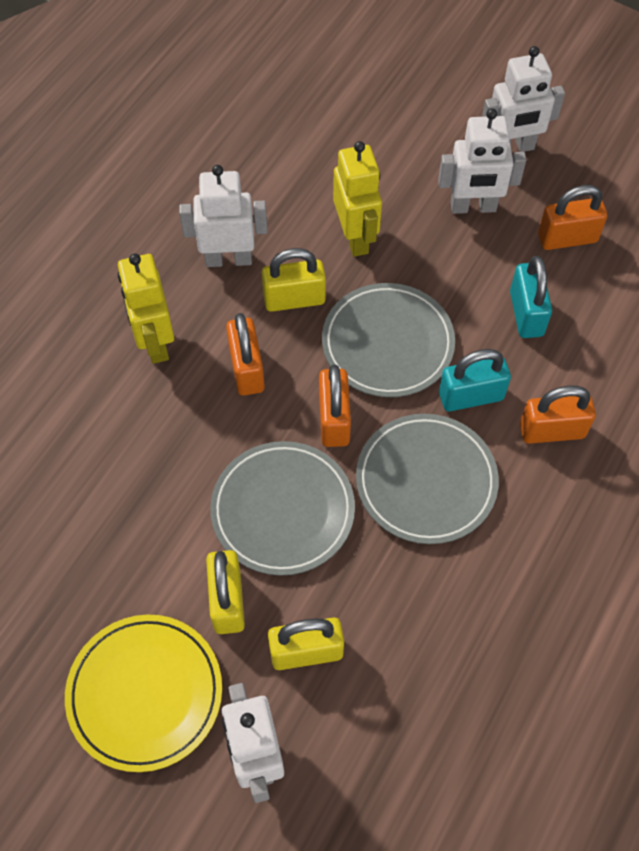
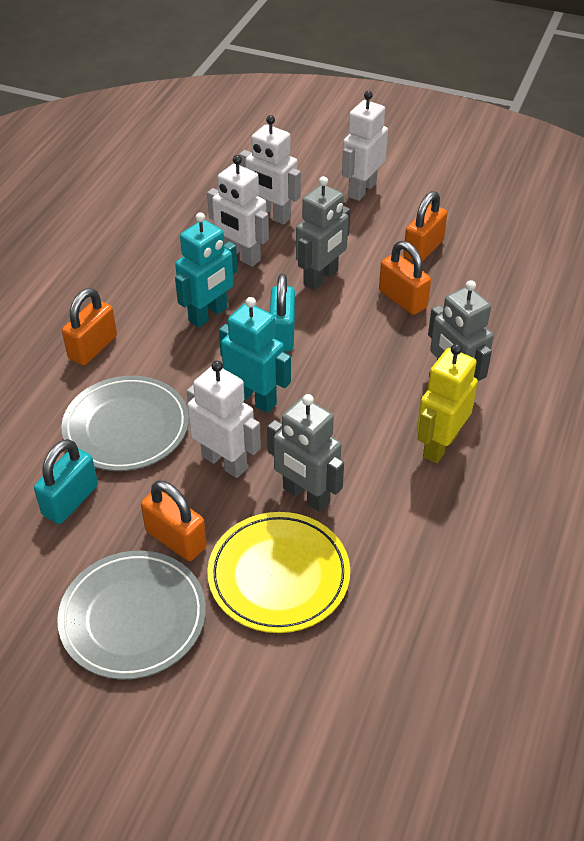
grey plate: 3 -> 2
grey robot: 0 -> 3
turquoise robot: 0 -> 2
yellow padlock: 3 -> 0
yellow robot: 2 -> 1

